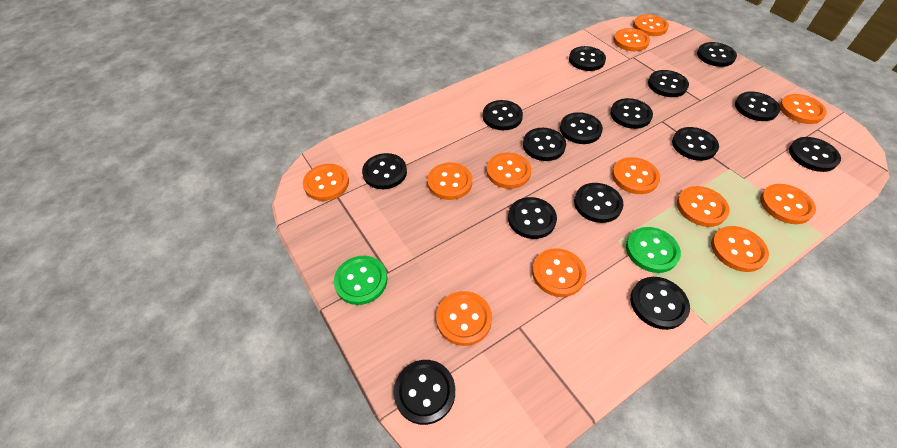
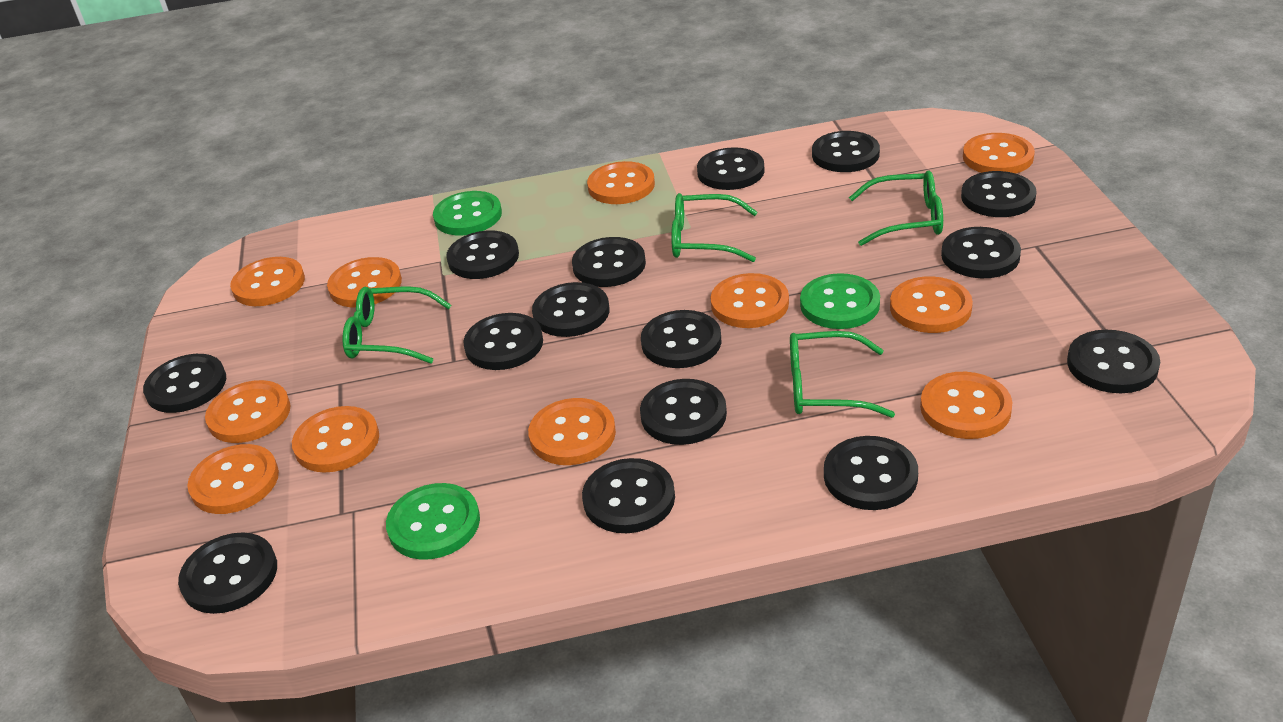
green button: 2 -> 3
green glasses: 0 -> 4
orange button: 12 -> 11

